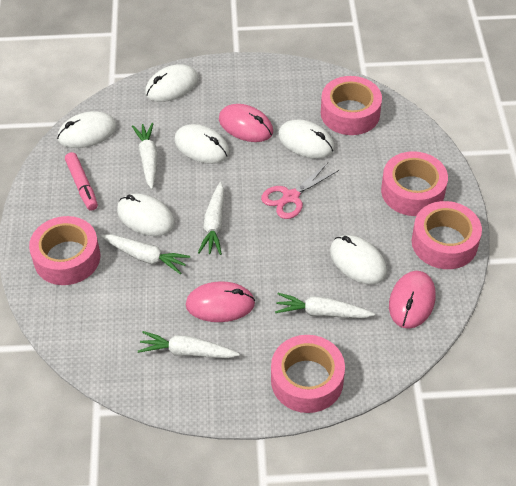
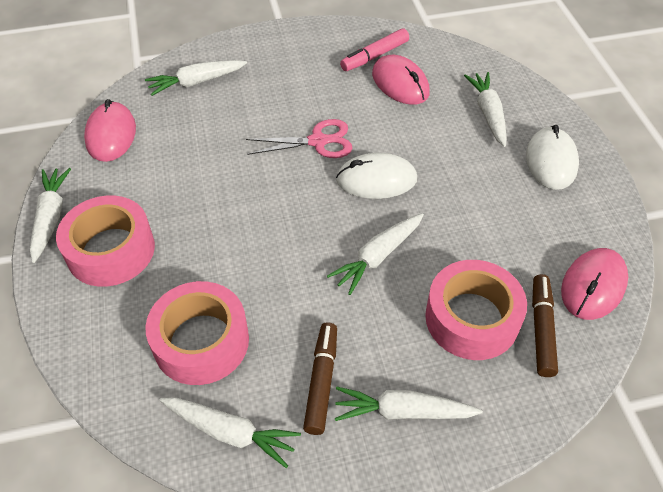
brown marker: 0 -> 2
pink tape: 5 -> 3
white carrot: 5 -> 6
white mouse: 6 -> 2

